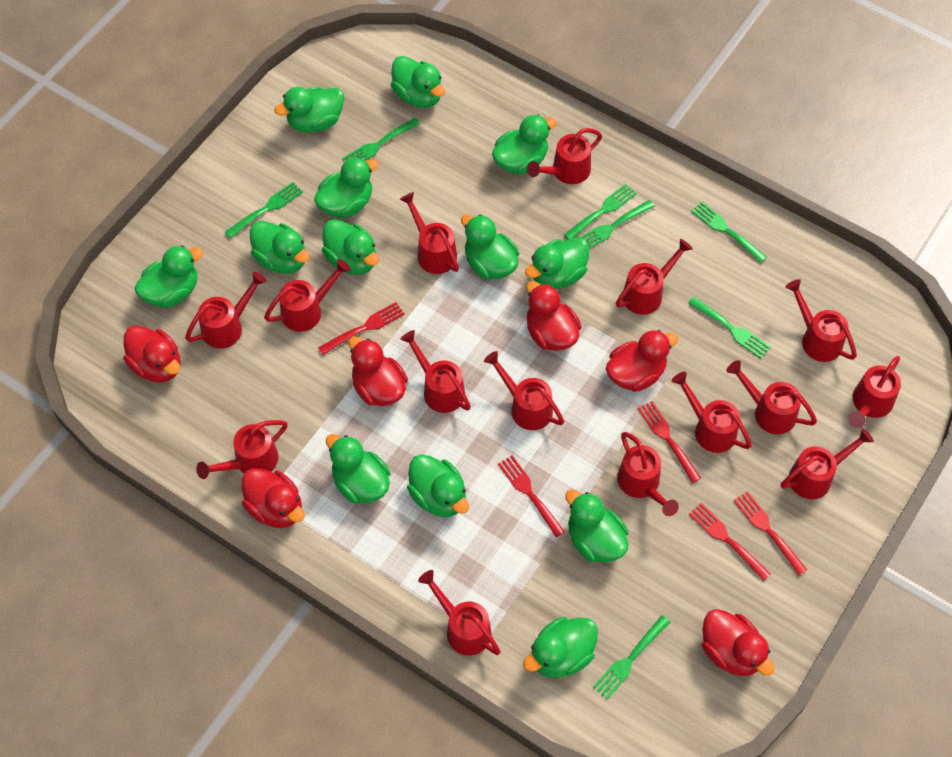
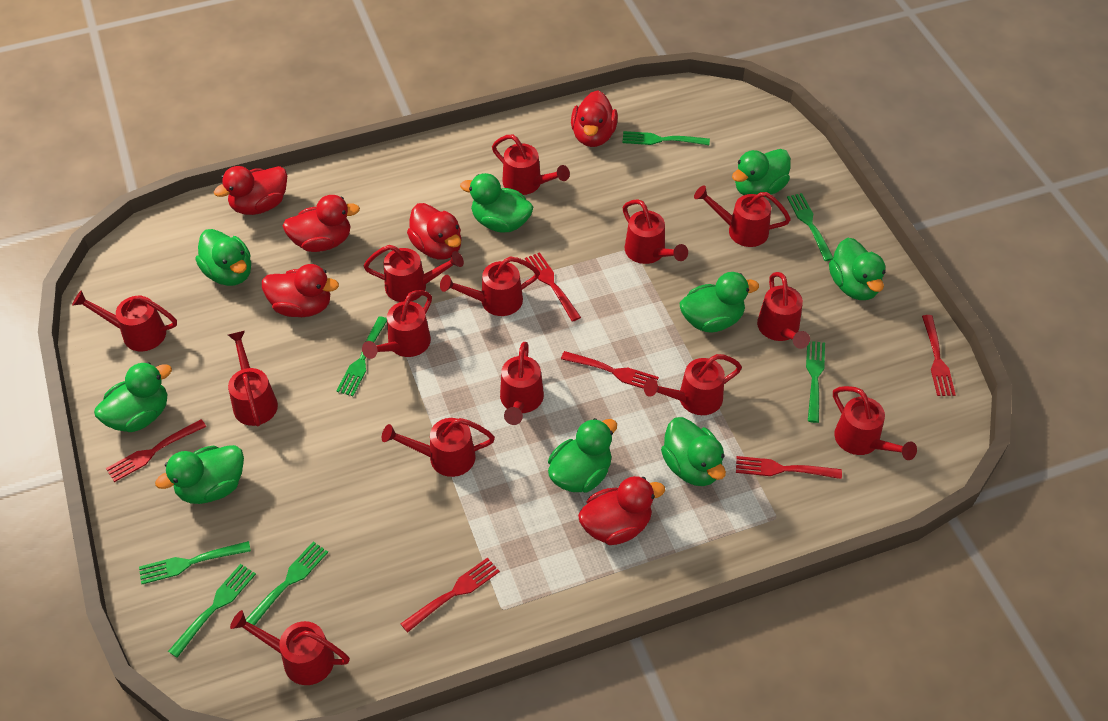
green duck: 13 -> 9
red fork: 5 -> 6
red watering can: 15 -> 14

